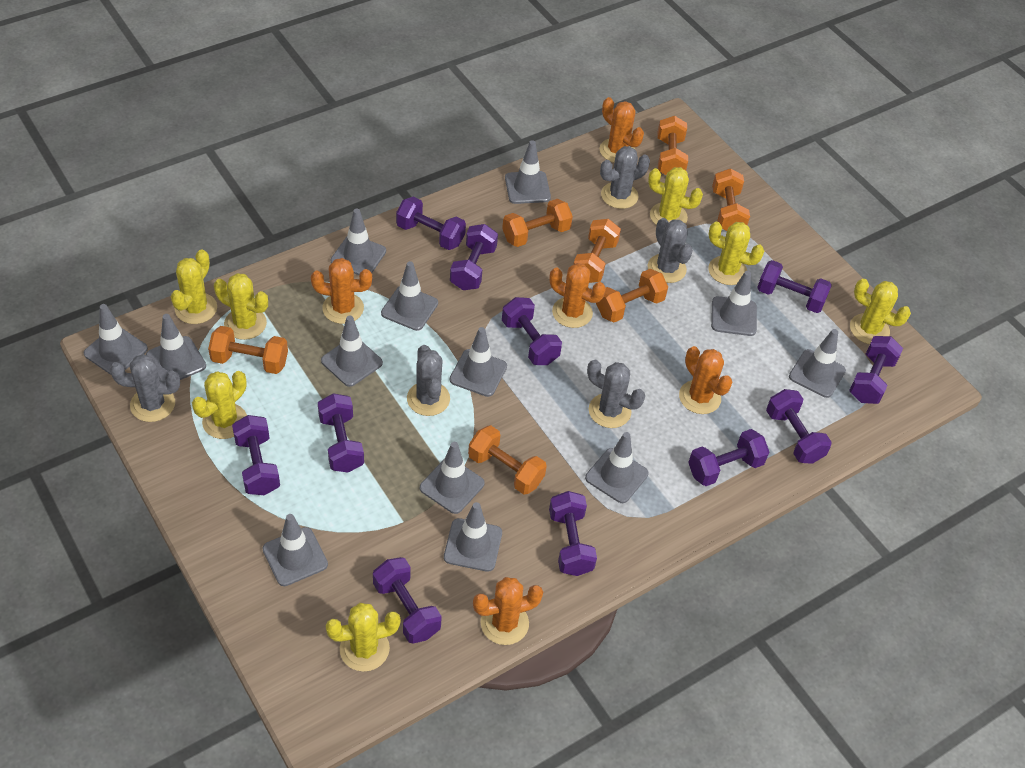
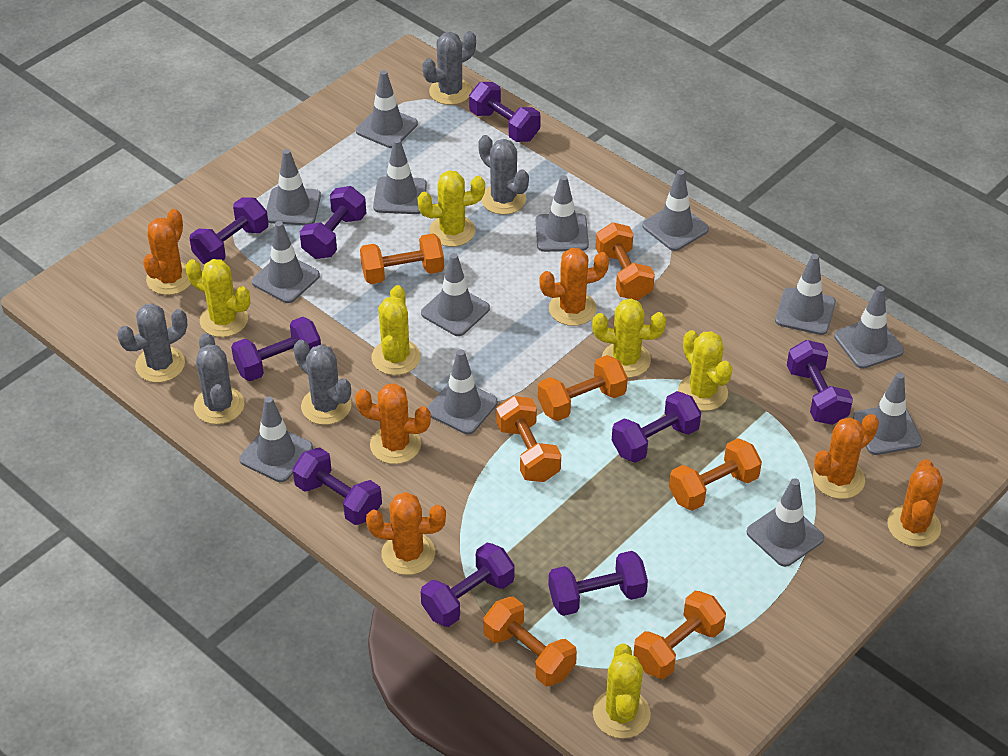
orange cactus: 5 -> 6
purple dumbbell: 11 -> 9
yellow cactus: 7 -> 6

